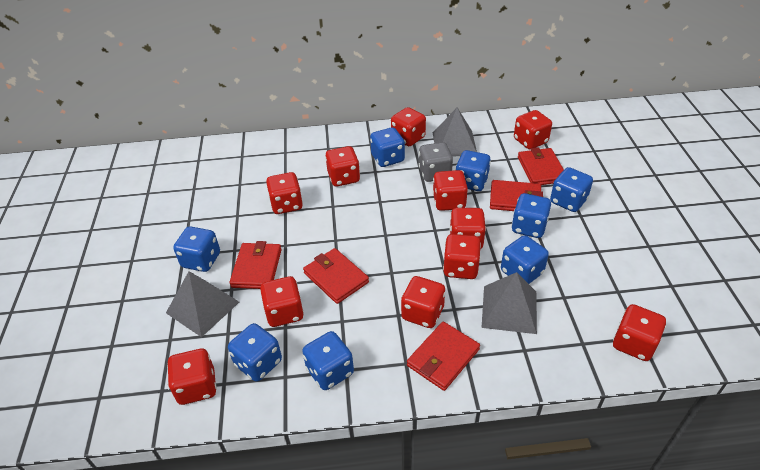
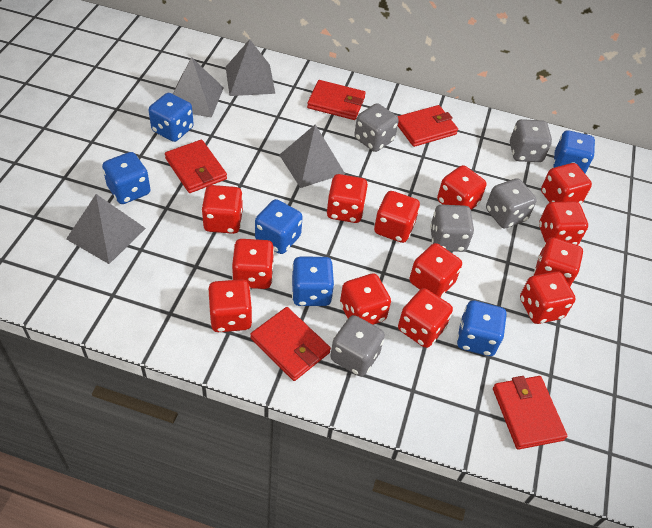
blue dice: 8 -> 6
grey dice: 1 -> 5
grey pyramid: 3 -> 4
red dice: 11 -> 13

